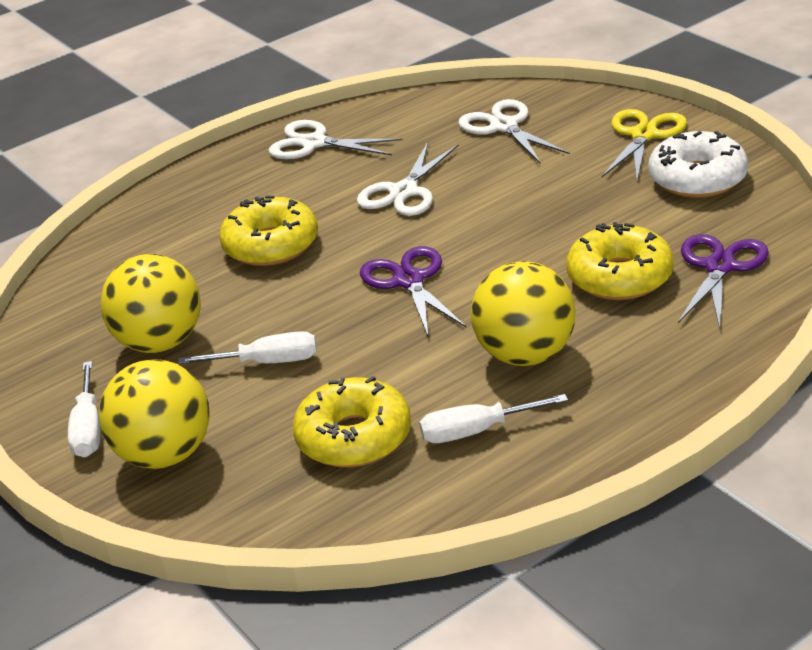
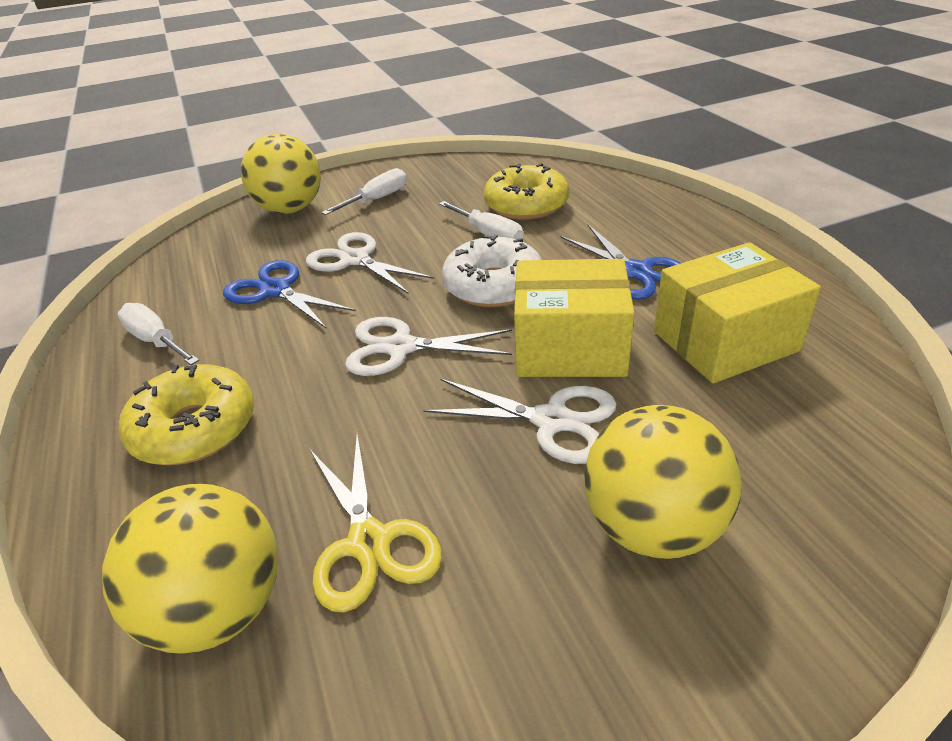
blue scissors: 0 -> 2
purple scissors: 2 -> 0
yellow box: 0 -> 2
yellow donut: 3 -> 2

